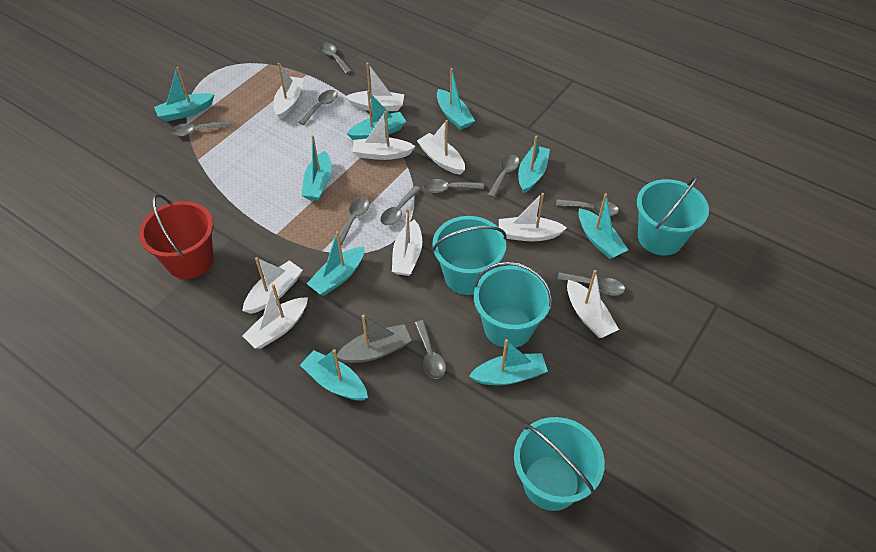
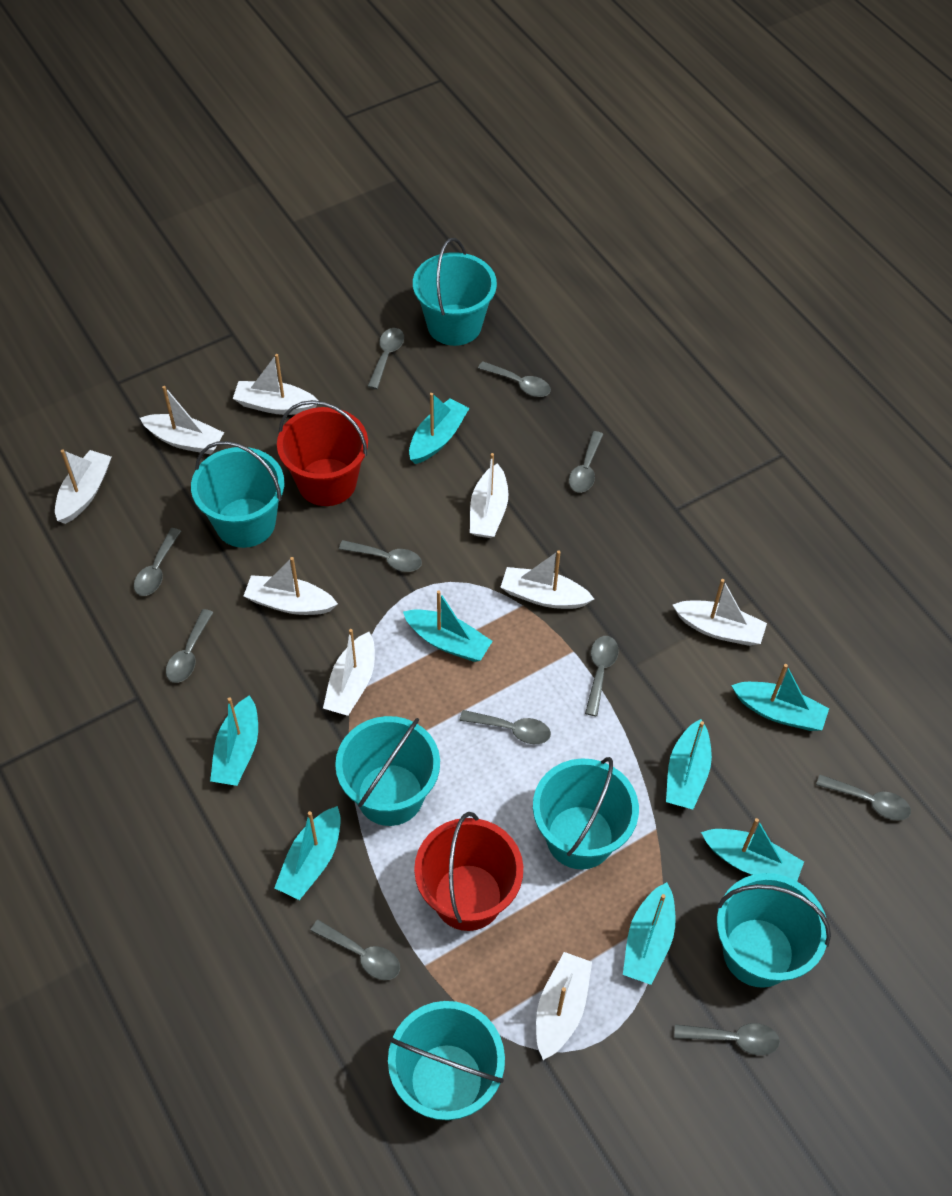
grey boat: 1 -> 0
grey spoon: 10 -> 11
red bucket: 1 -> 2
turquoise boat: 9 -> 8
turquoise bucket: 4 -> 6

